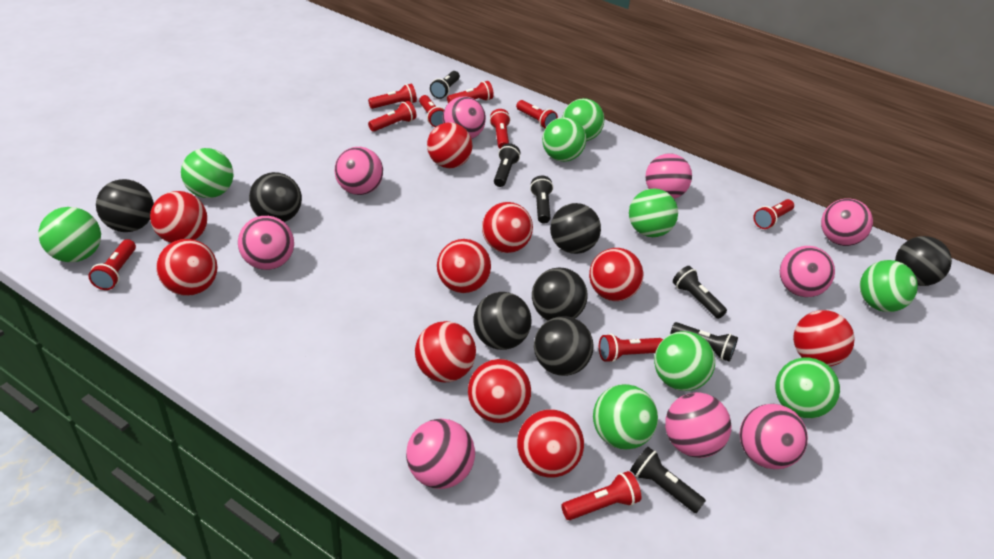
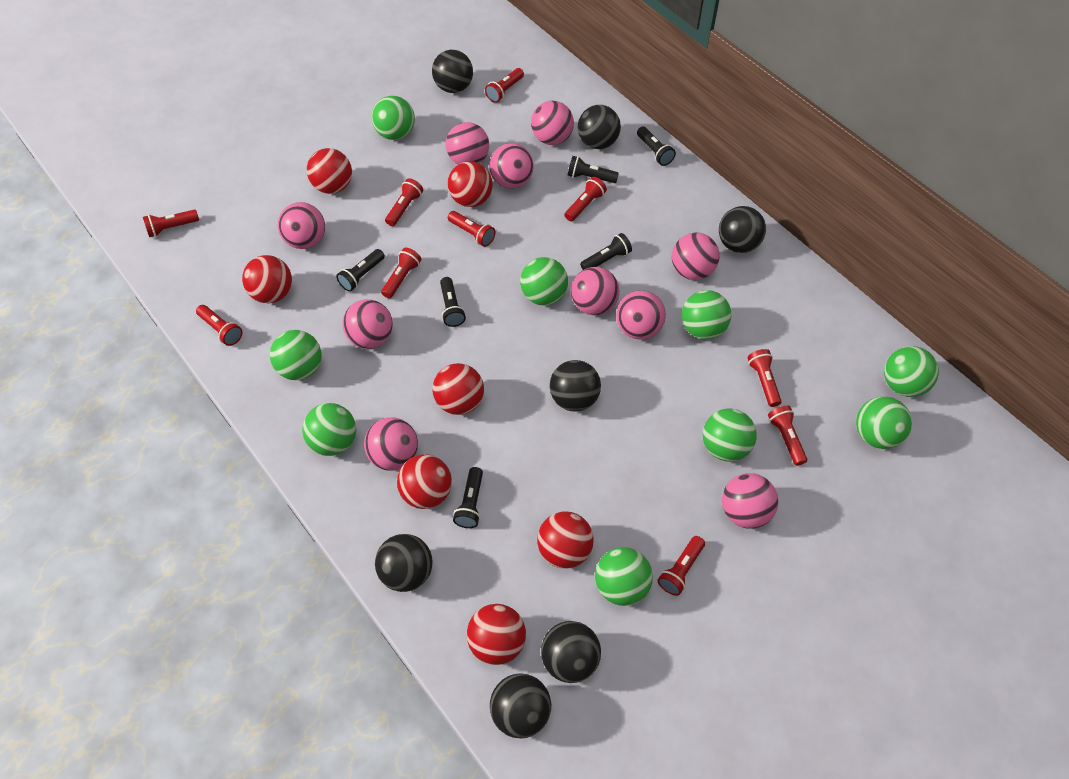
pink ball: 9 -> 10
red ball: 10 -> 7

